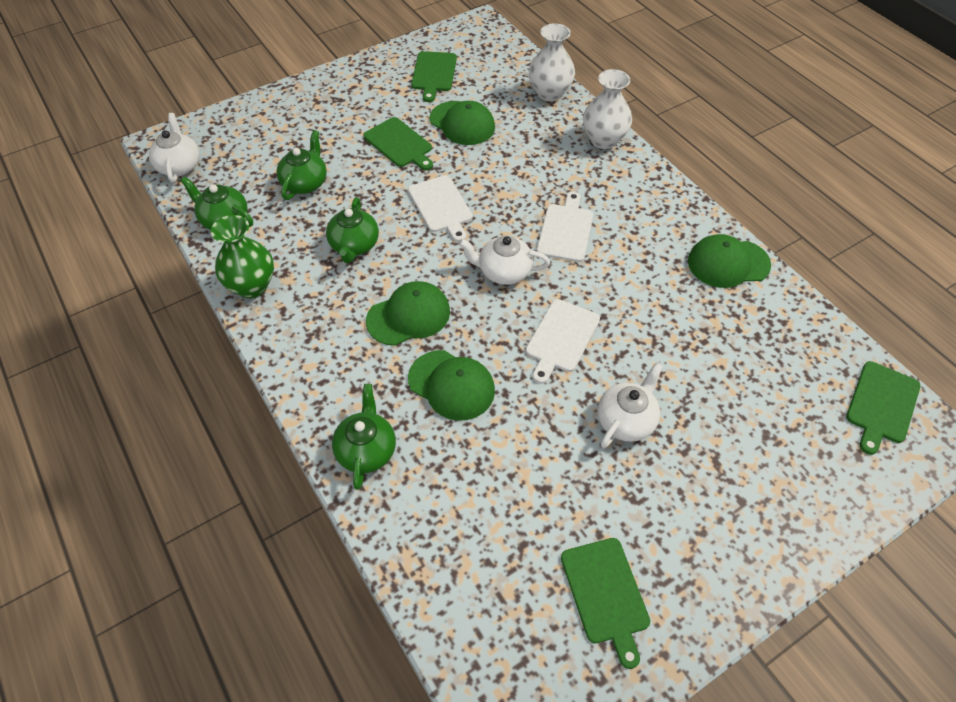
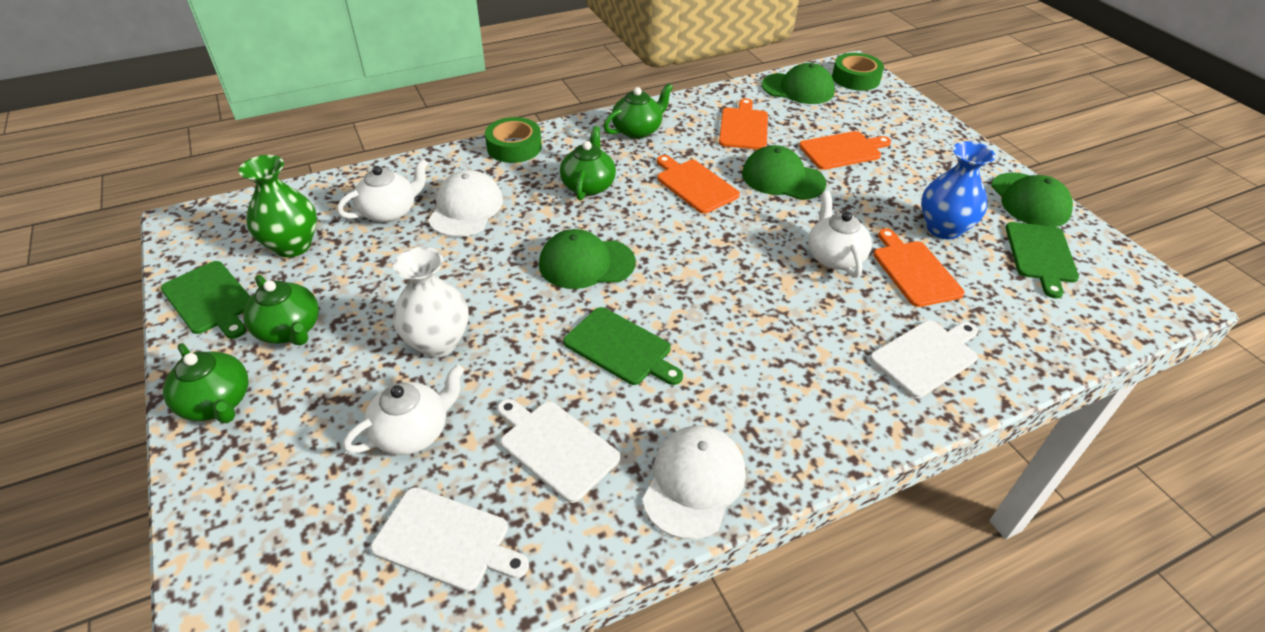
blue vase: 0 -> 1
green cutting board: 4 -> 3
green tape: 0 -> 2
orange cutting board: 0 -> 4
white cap: 0 -> 2
white vase: 2 -> 1

